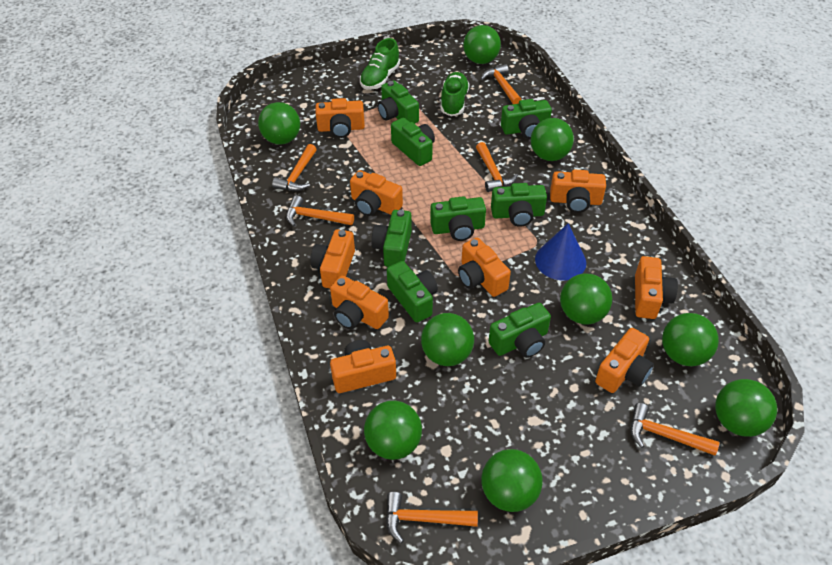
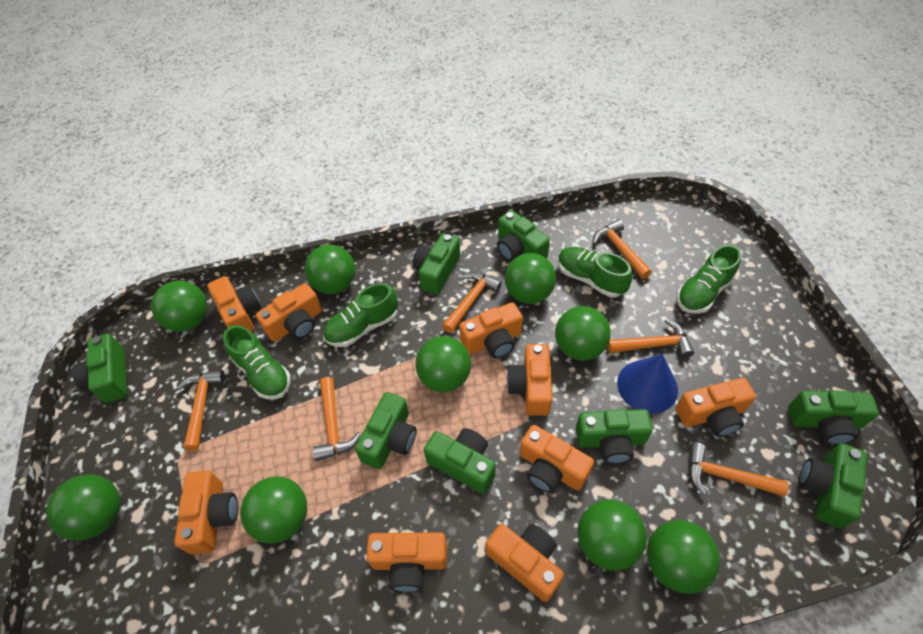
green shoe: 2 -> 4

